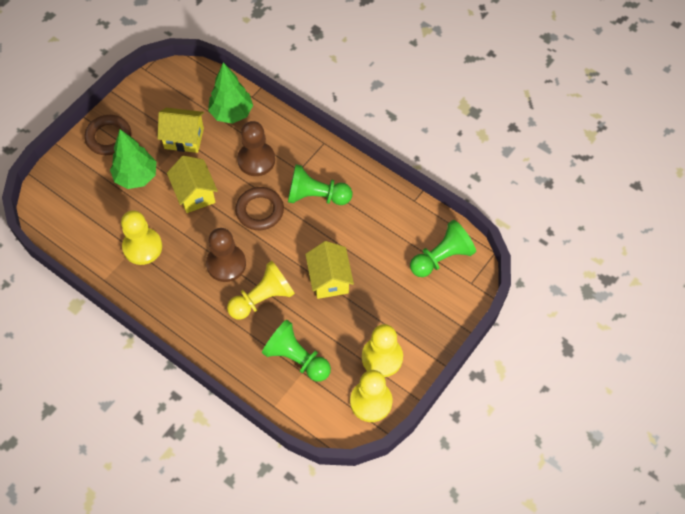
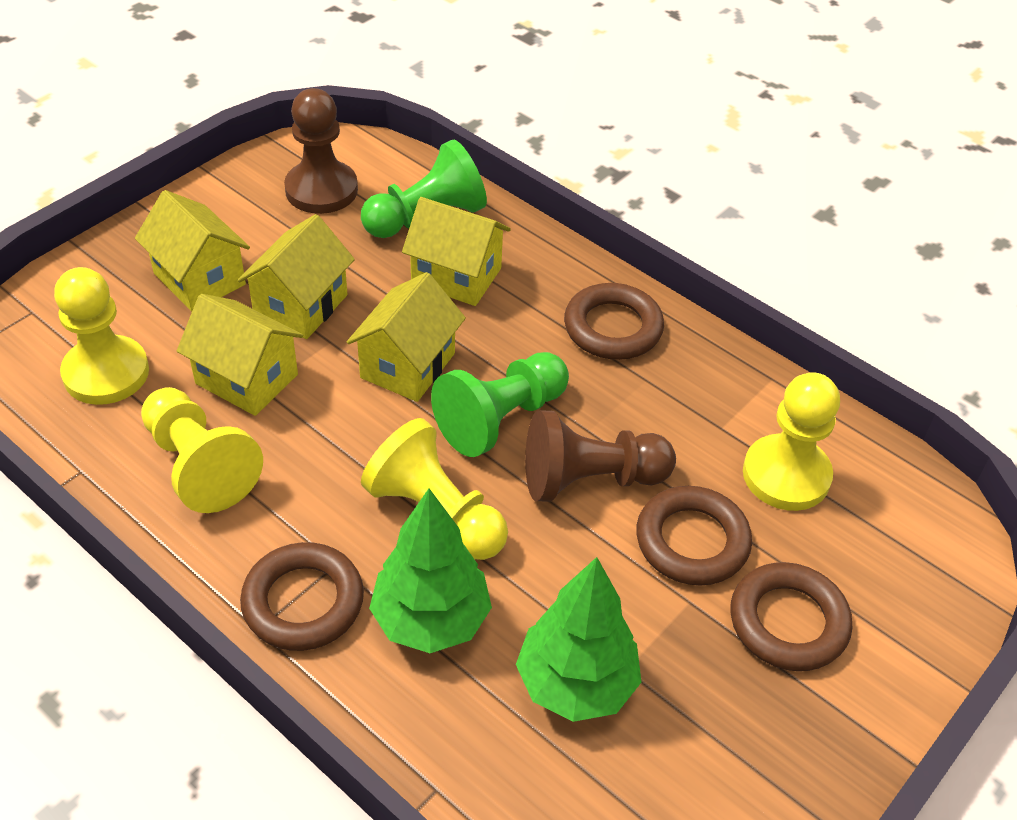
brown ring: 2 -> 4
green pawn: 3 -> 2
yellow house: 3 -> 5

